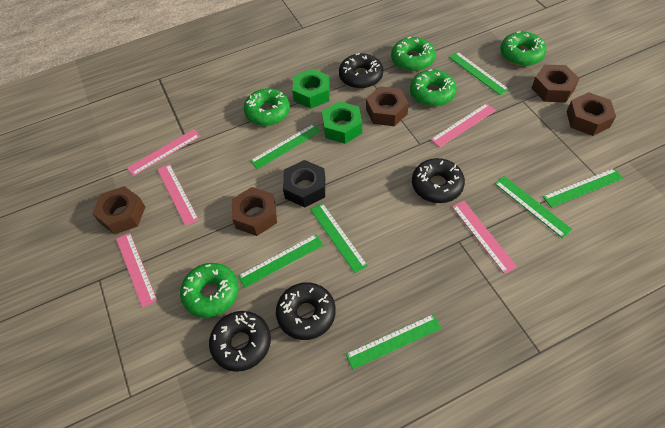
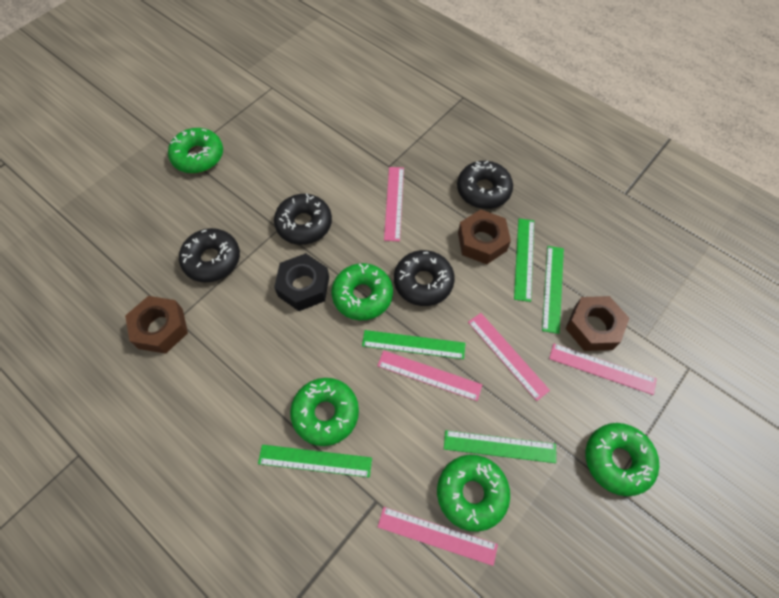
brown nut: 5 -> 3
green nut: 2 -> 0
green ruler: 7 -> 5

